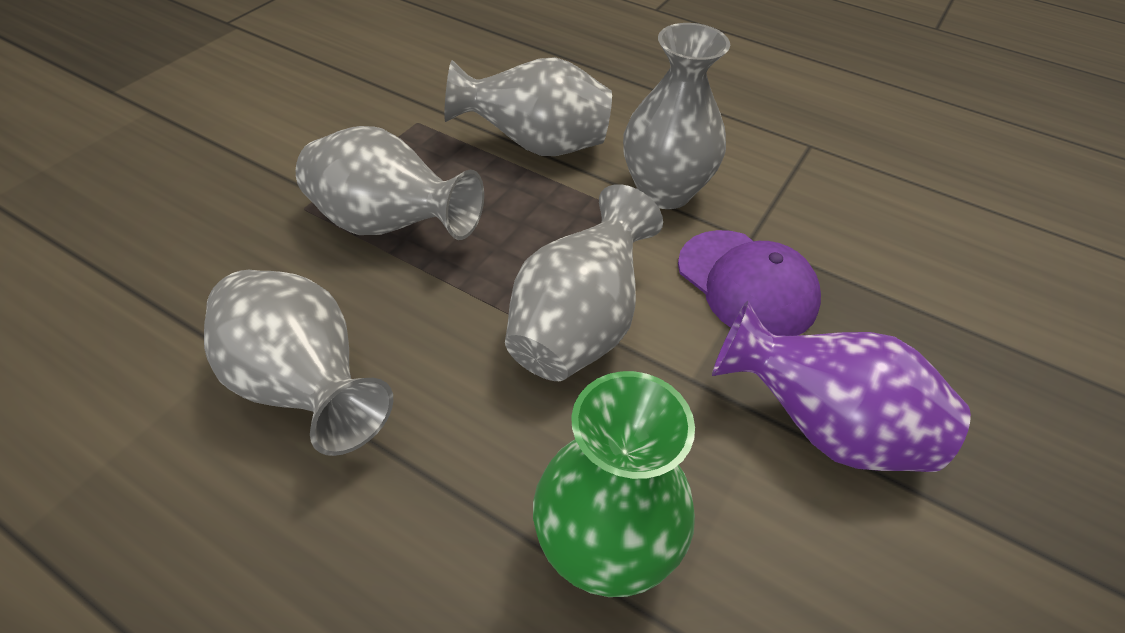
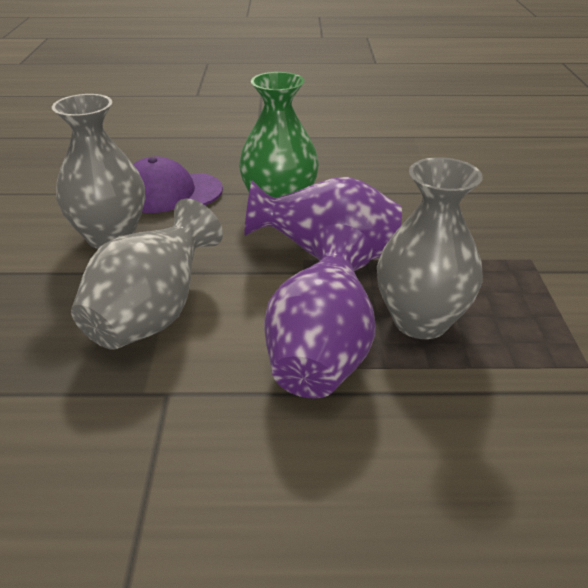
grey vase: 5 -> 3
purple vase: 1 -> 2

